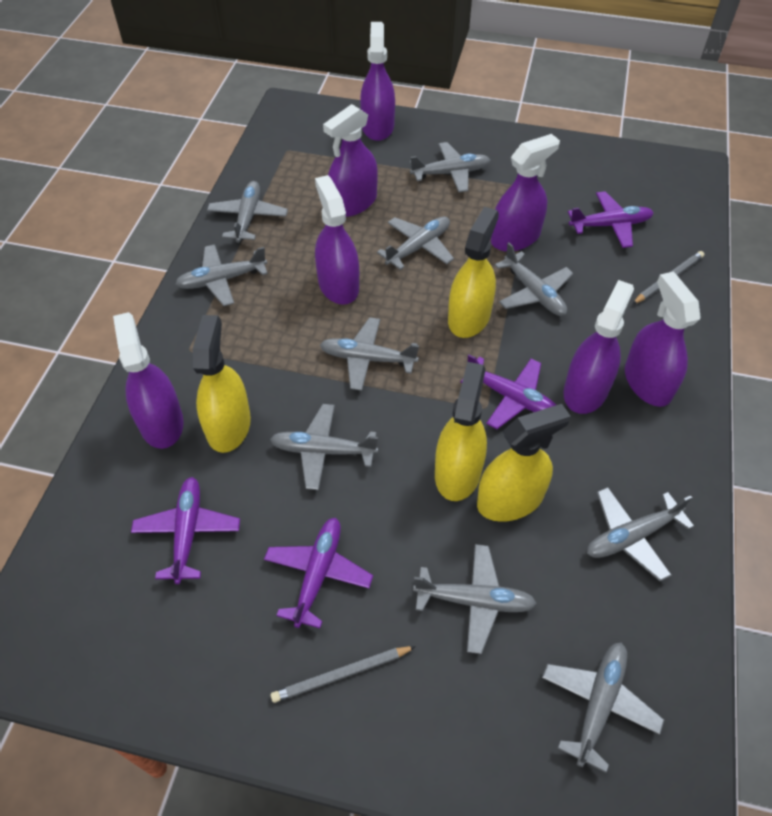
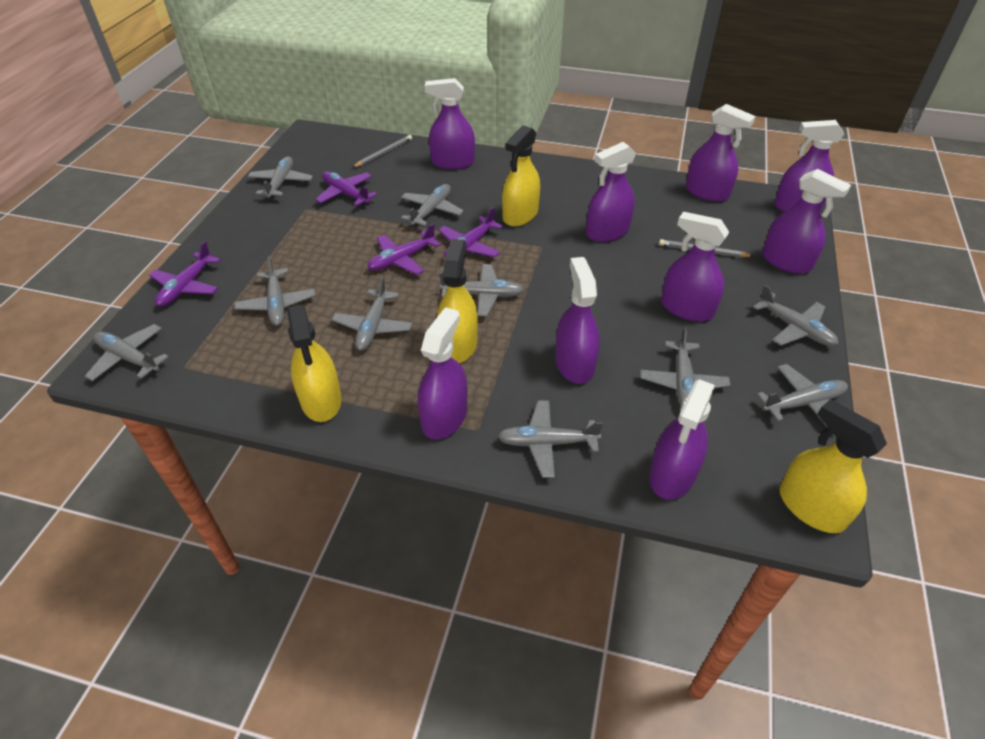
purple spray bottle: 7 -> 9

